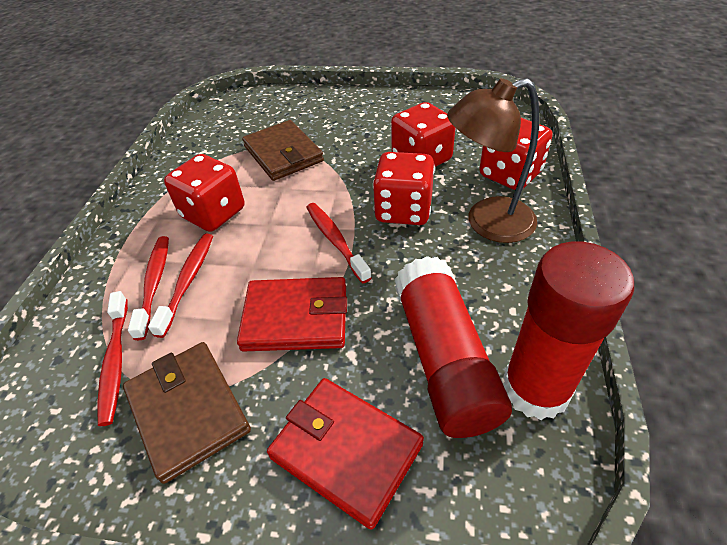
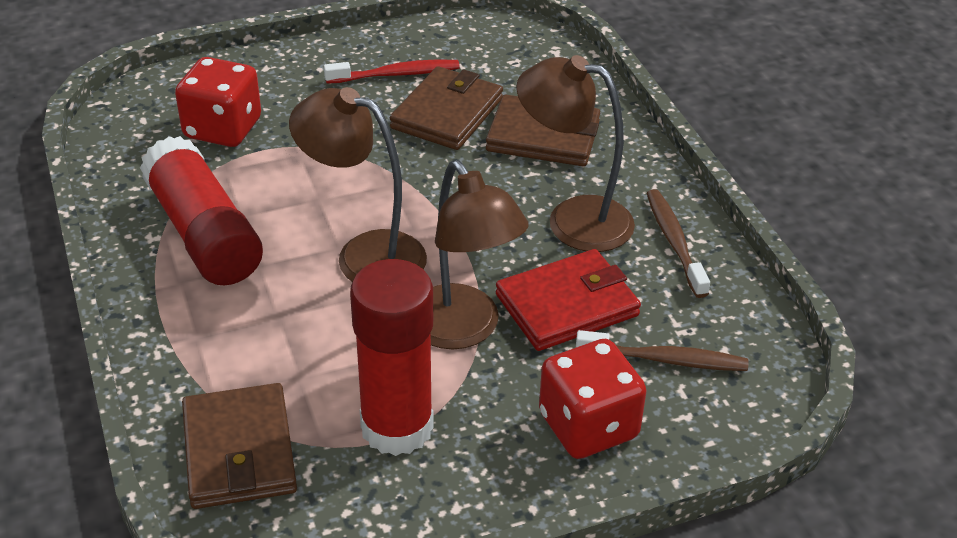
brown lamp: 1 -> 3
brown toothbrush: 0 -> 2
brown wallet: 2 -> 3
red dice: 4 -> 2
red toothbrush: 4 -> 1
red wallet: 2 -> 1

